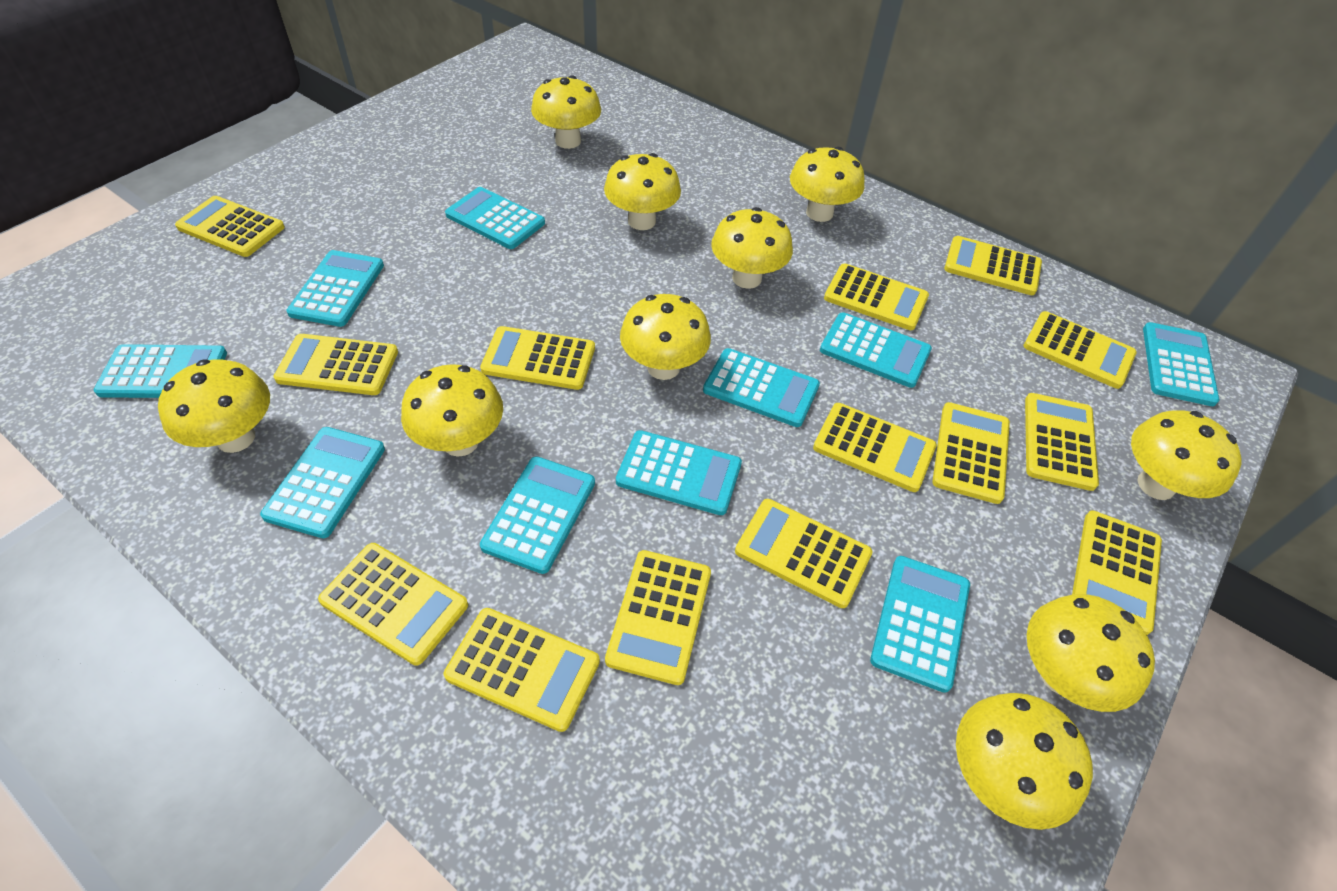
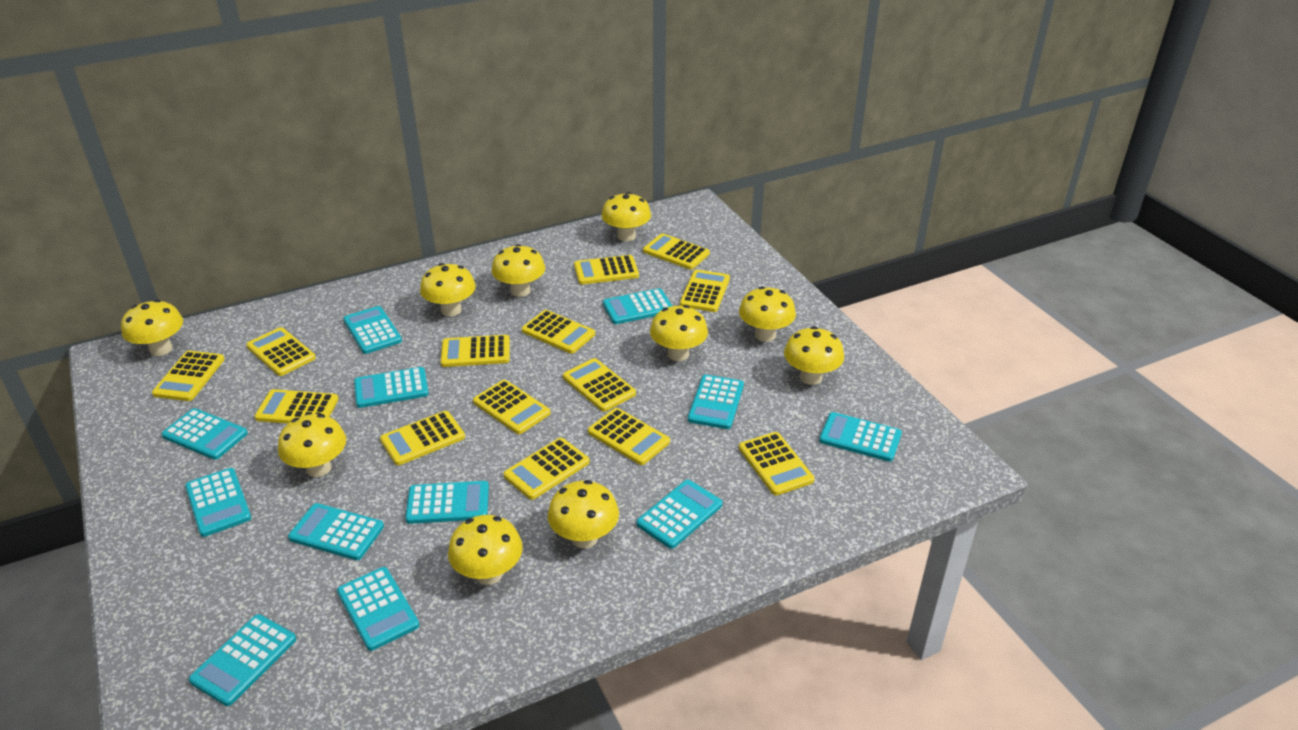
turquoise calculator: 10 -> 12

